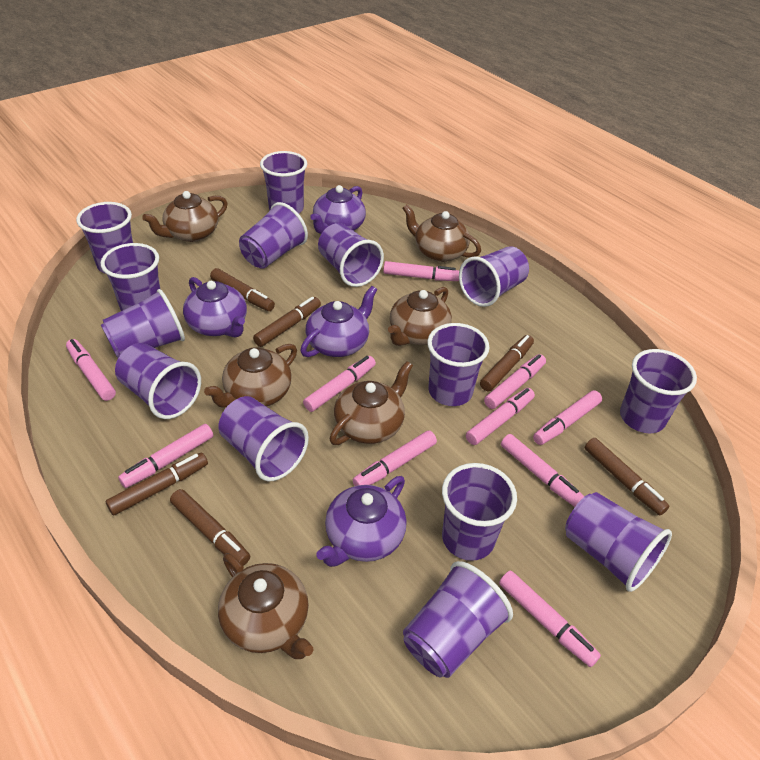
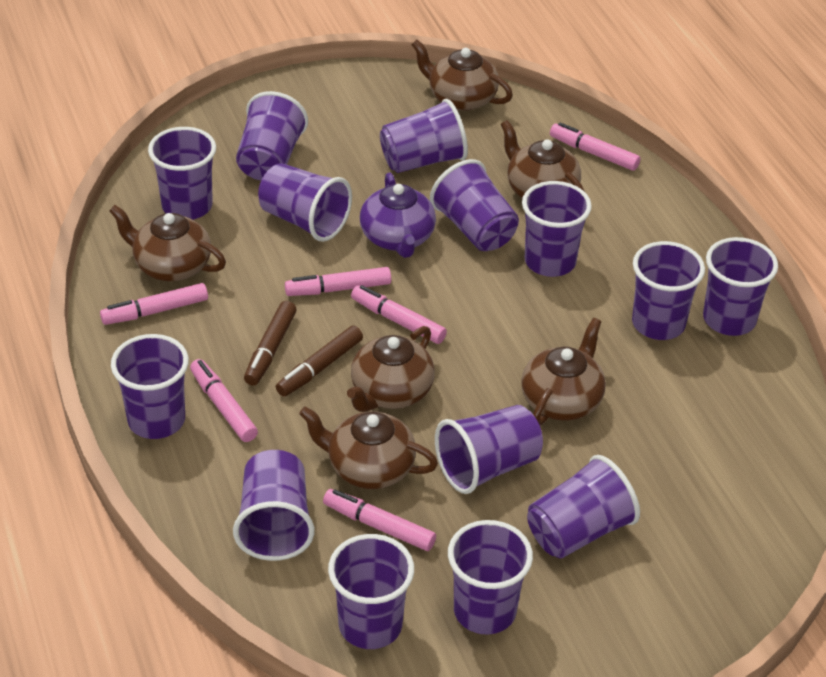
brown marker: 6 -> 2
pink marker: 10 -> 6
purple teapot: 4 -> 1

